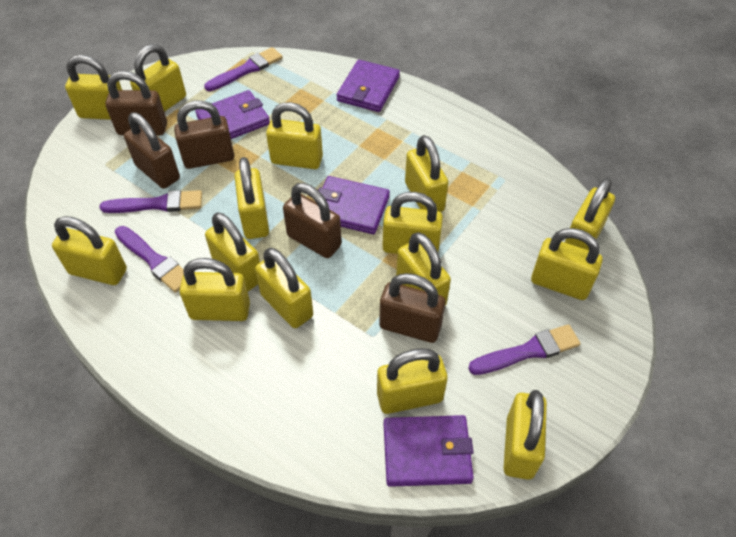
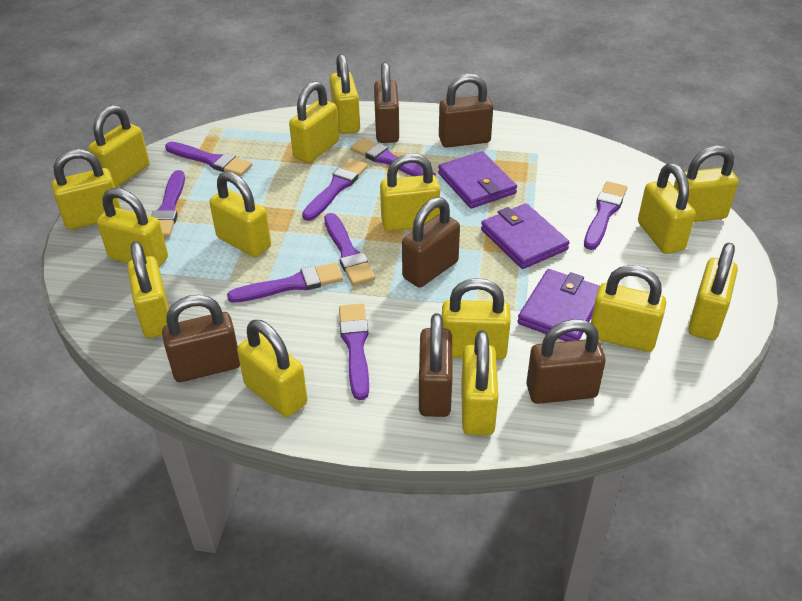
brown padlock: 5 -> 6
purple brush: 4 -> 8
purple wallet: 4 -> 3

